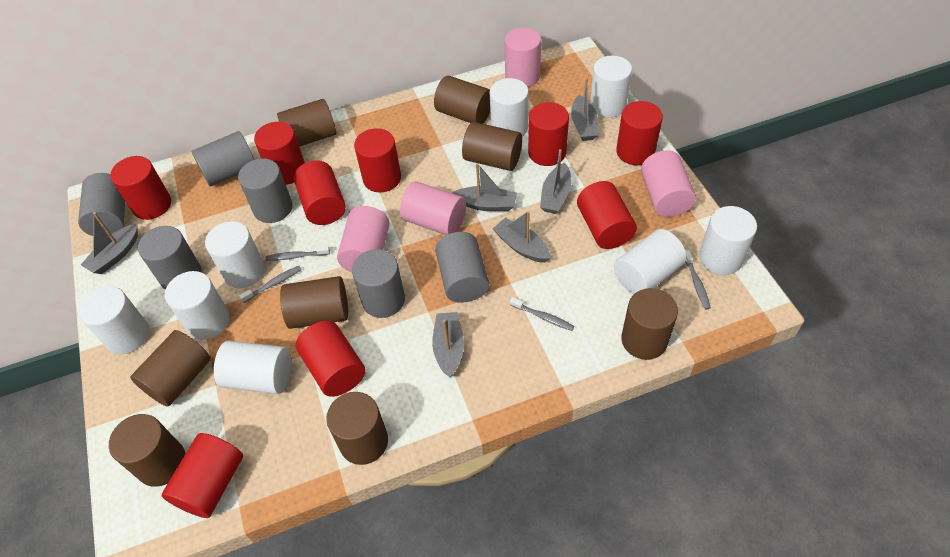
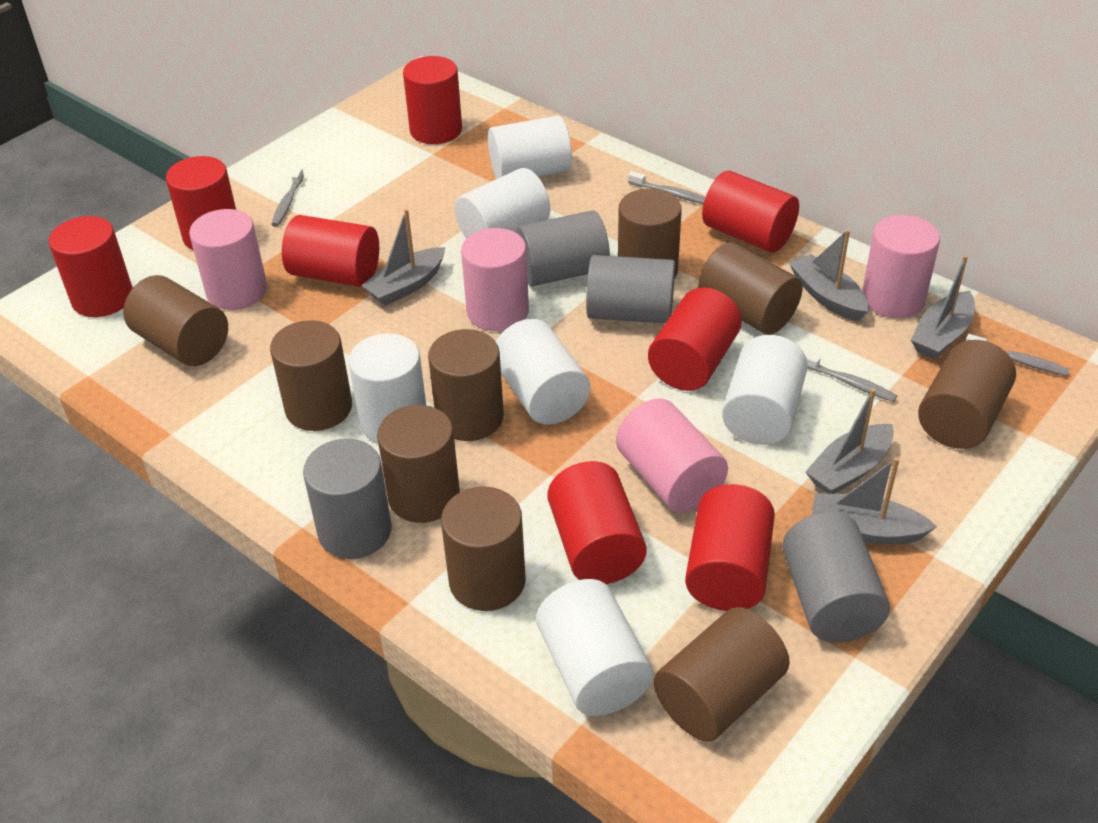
brown cylinder: 8 -> 9
grey boat: 6 -> 5
grey cylinder: 6 -> 4
red cylinder: 9 -> 8
white cylinder: 8 -> 6

